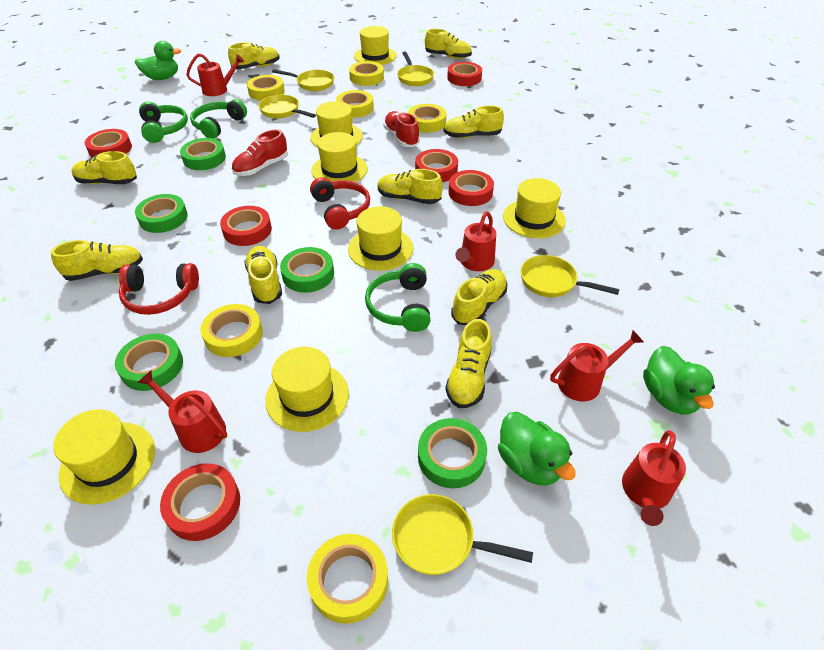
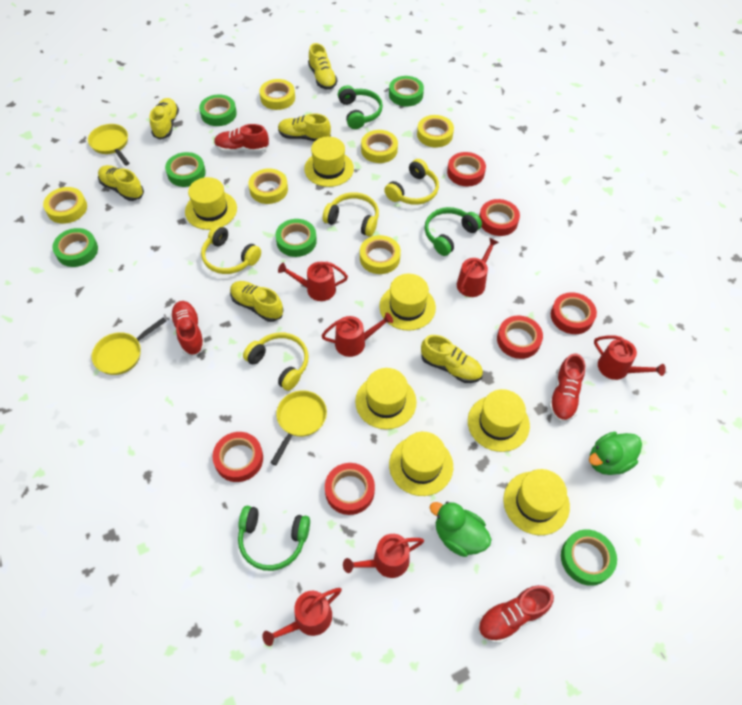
green duck: 3 -> 2
green tape: 5 -> 6
red headphones: 2 -> 0
red shoe: 2 -> 4
red watering can: 5 -> 6
yellow headphones: 0 -> 4
yellow pan: 5 -> 3
yellow shoe: 9 -> 6

